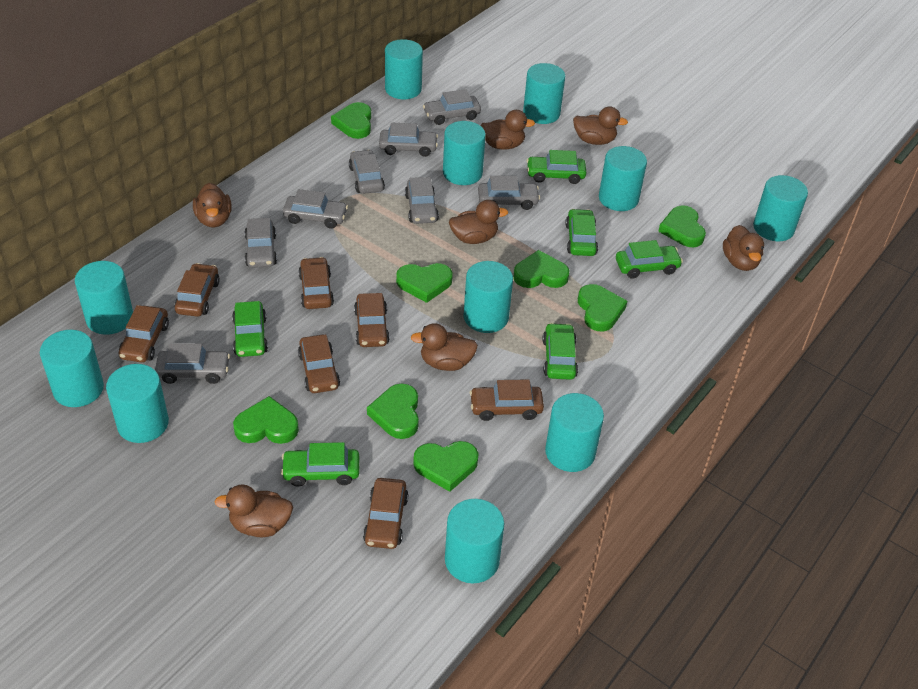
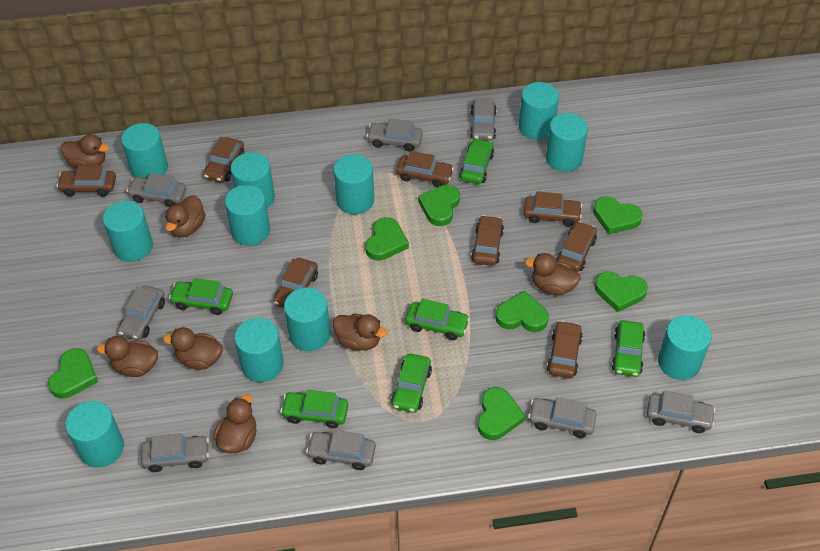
brown car: 7 -> 8
green heart: 8 -> 7

